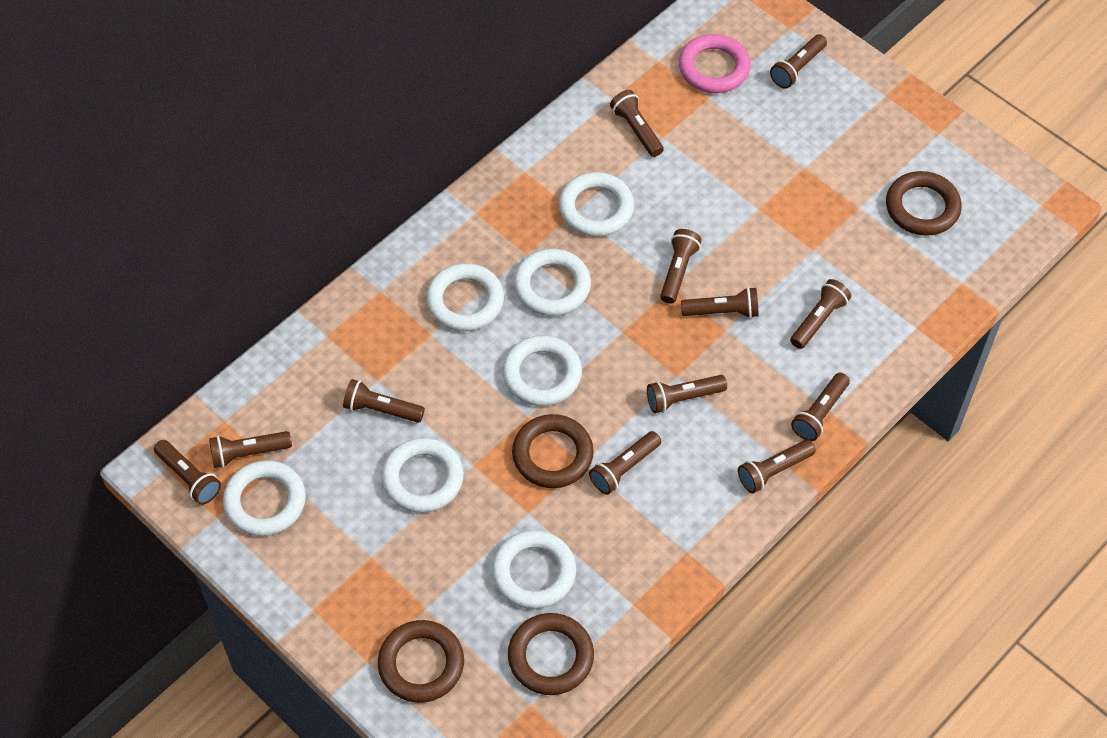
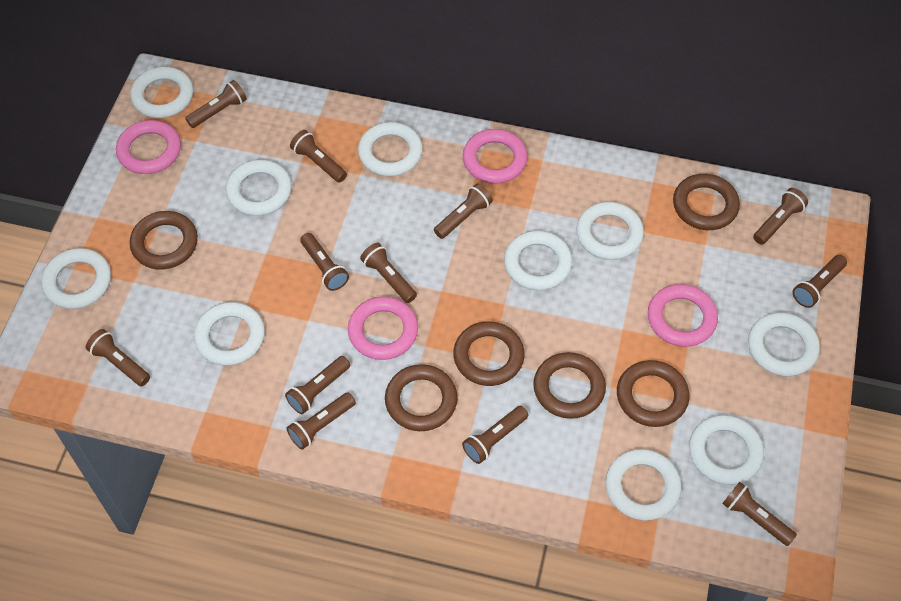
brown ring: 4 -> 6
pink ring: 1 -> 4
white ring: 7 -> 10

